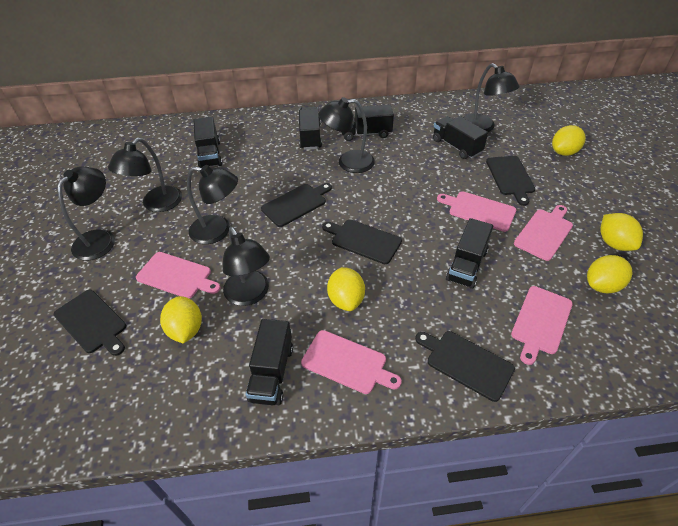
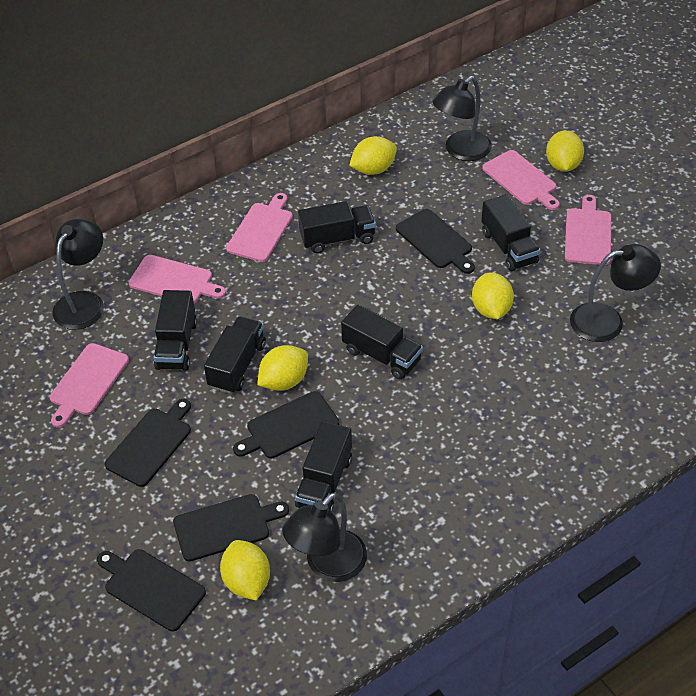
black lamp: 6 -> 4

